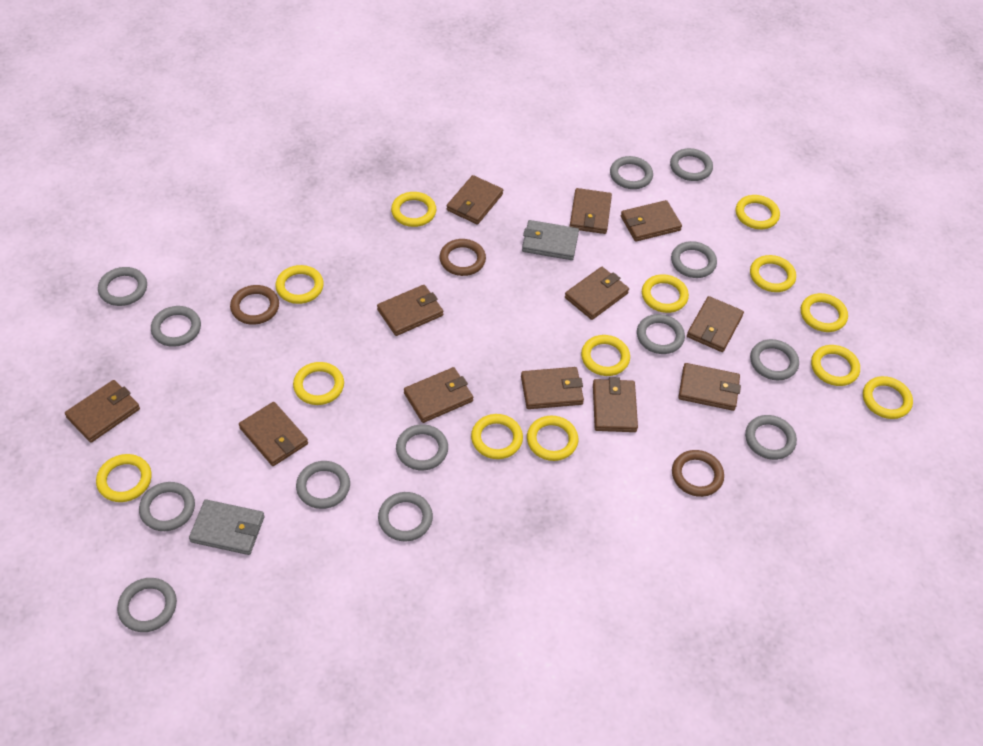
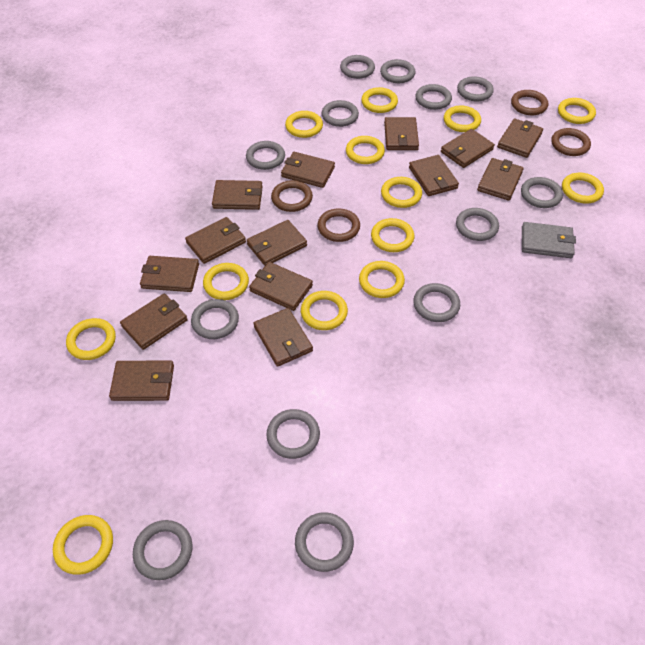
brown ring: 3 -> 4
brown wallet: 12 -> 14
grey wallet: 2 -> 1

